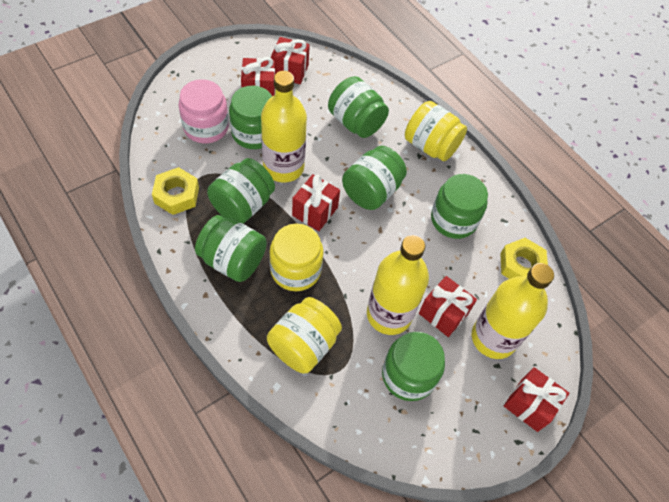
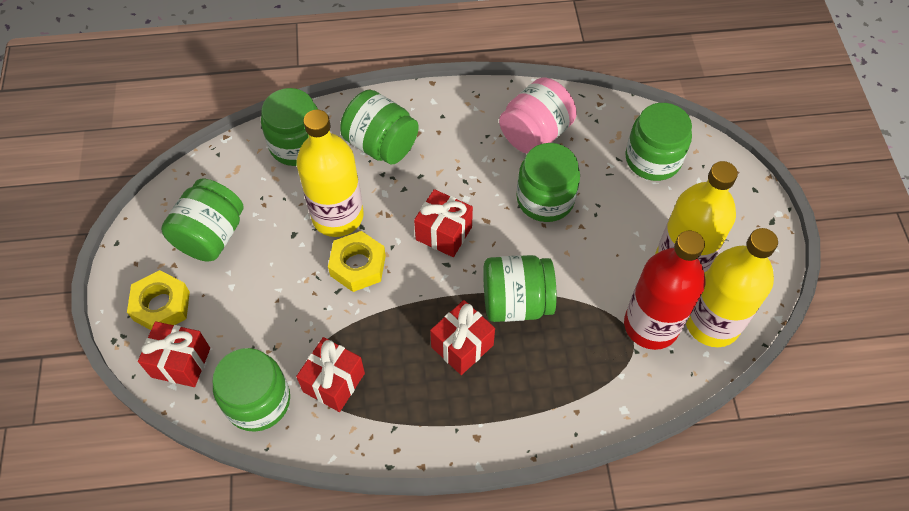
red bottle: 0 -> 1
red gift: 5 -> 4
yellow jar: 3 -> 0

